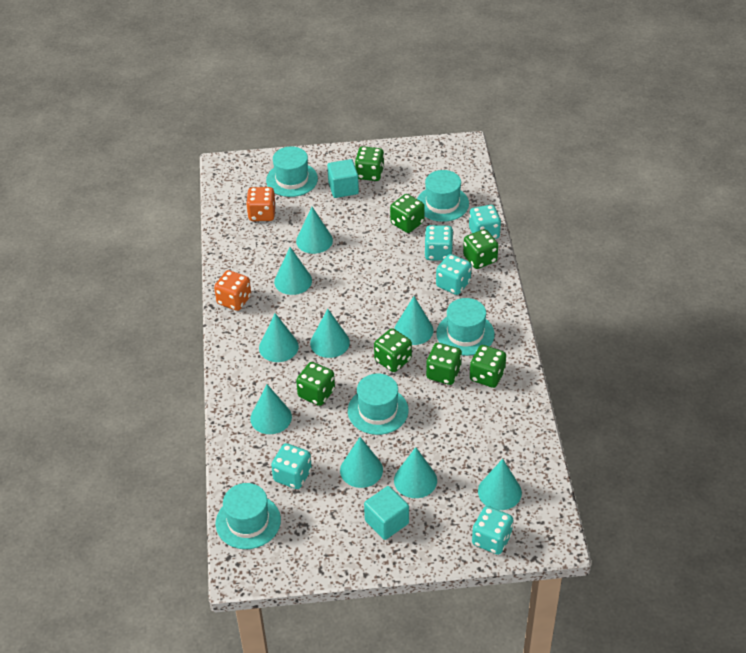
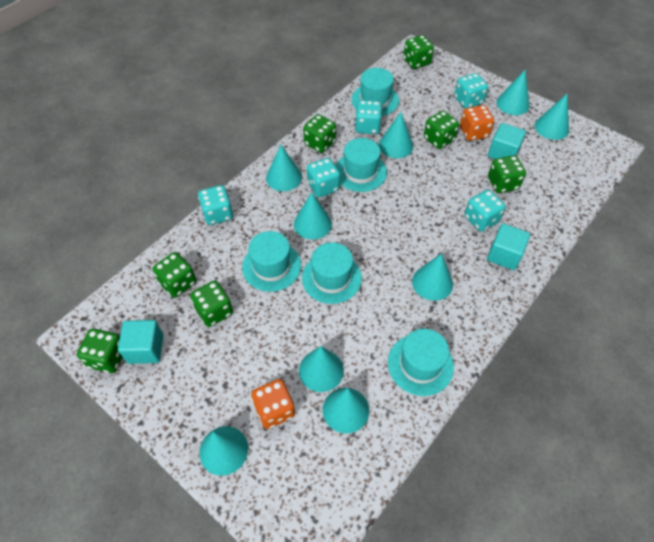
turquoise cube: 2 -> 3

